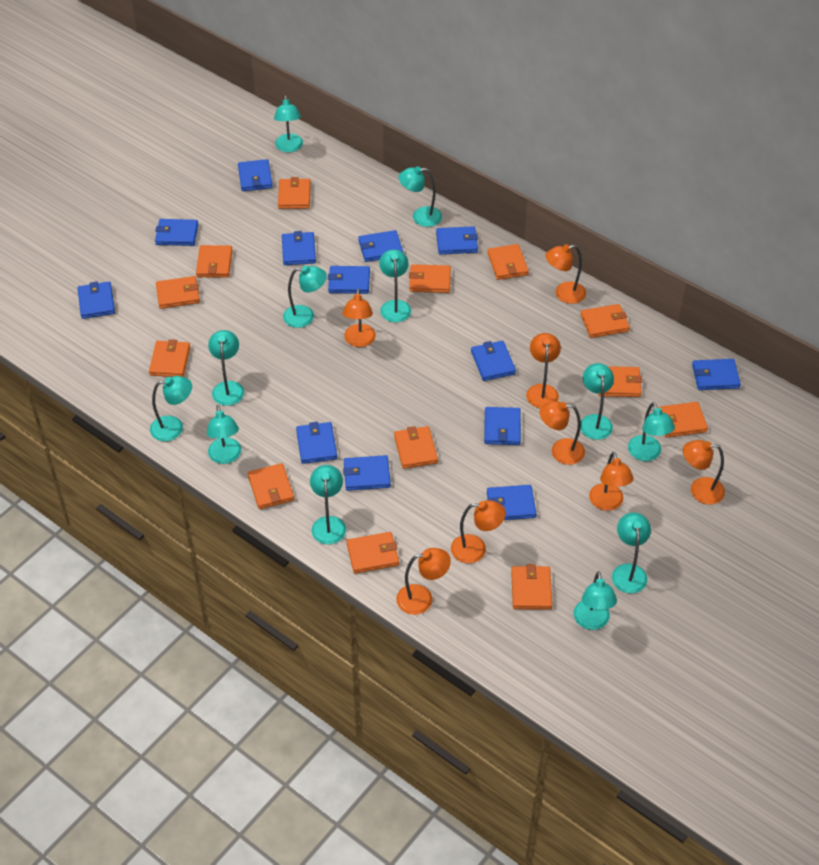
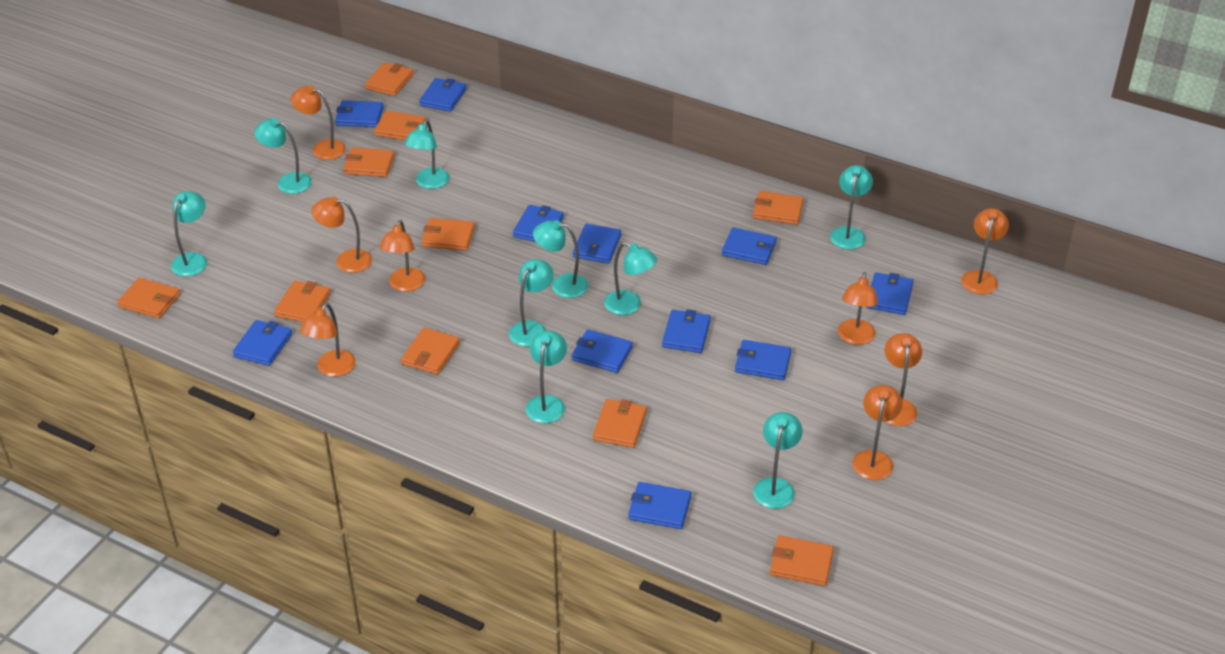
blue wallet: 13 -> 11
orange wallet: 13 -> 10
turquoise lamp: 12 -> 9

